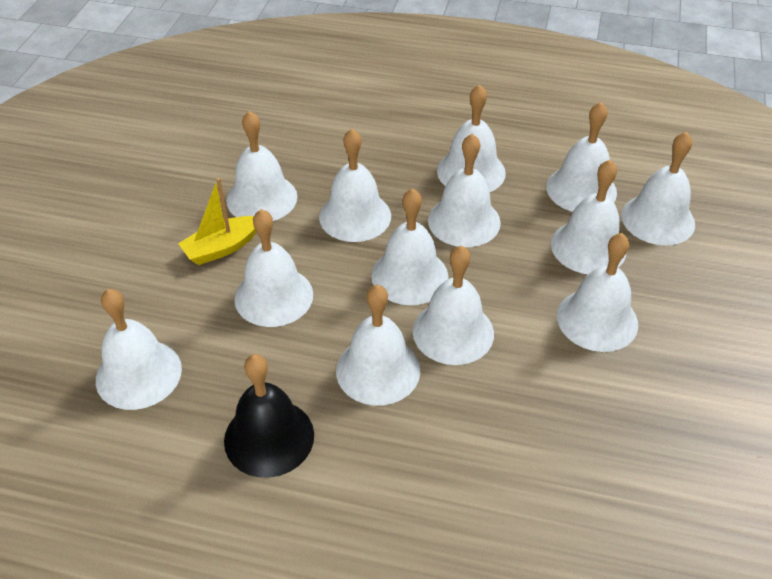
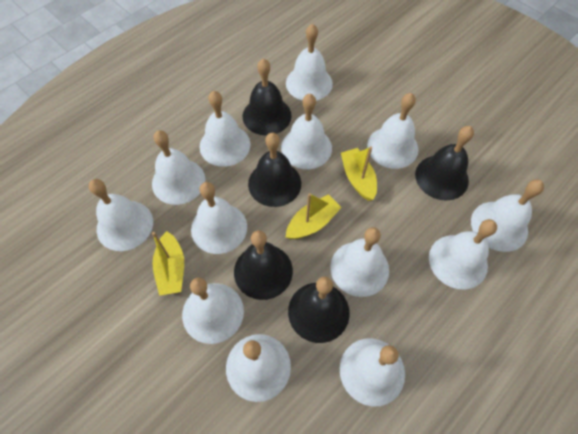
black bell: 1 -> 5
yellow boat: 1 -> 3

